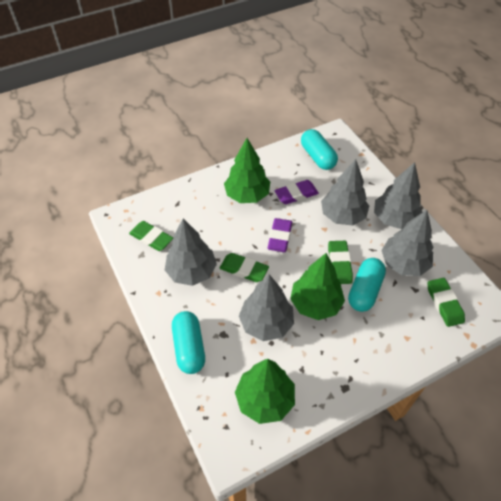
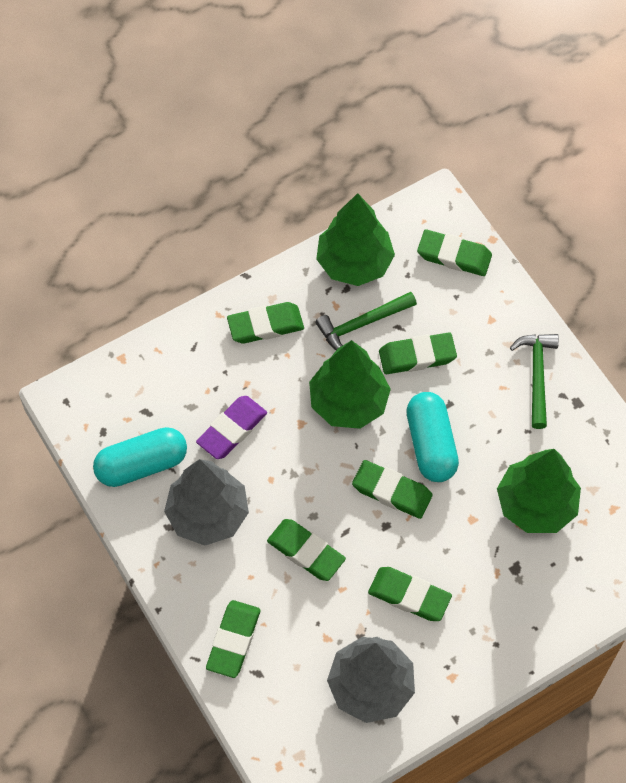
green eraser: 4 -> 7
green hammer: 0 -> 2
grey tree: 5 -> 2
purple eraser: 2 -> 1
turquoise capsule: 3 -> 2

